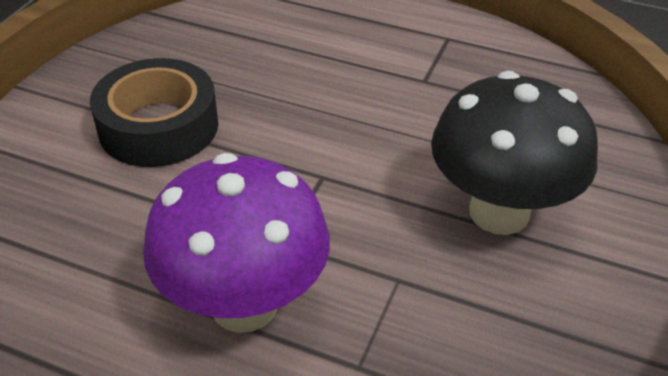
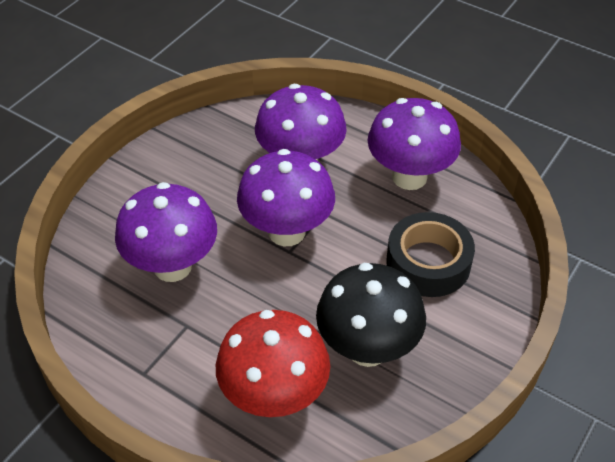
purple mushroom: 1 -> 4
red mushroom: 0 -> 1

